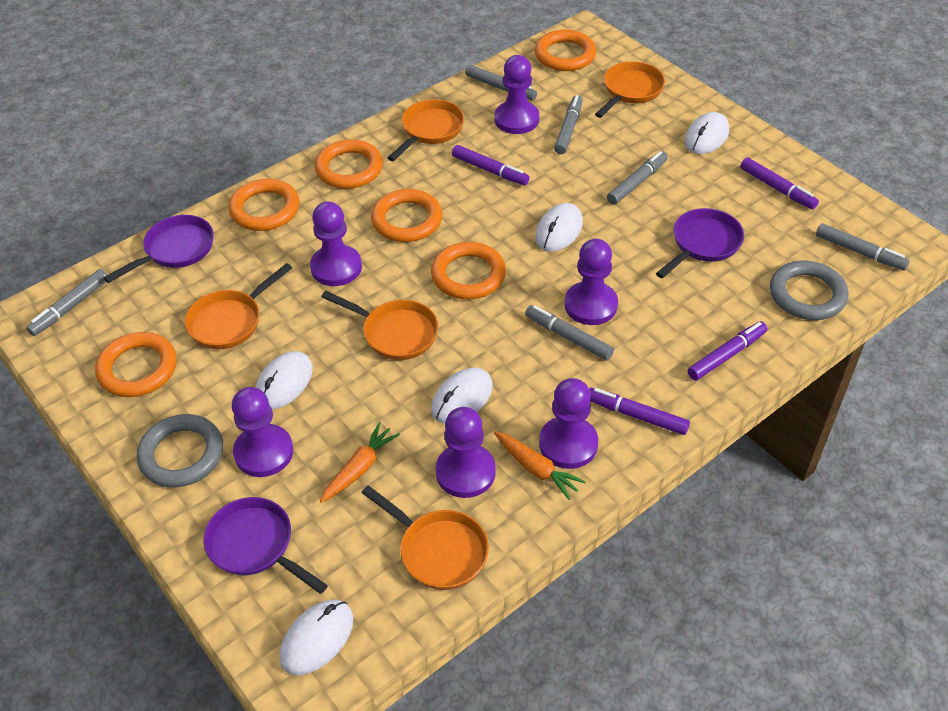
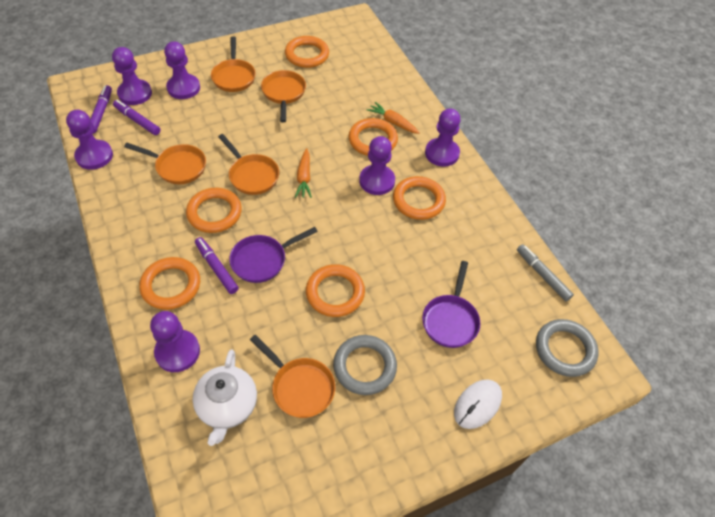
grey marker: 6 -> 1
purple marker: 4 -> 3
purple pan: 3 -> 2
white mouse: 5 -> 1
white teapot: 0 -> 1

